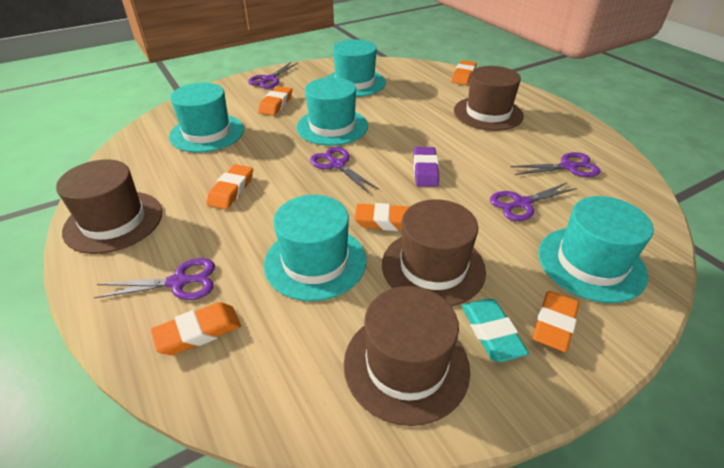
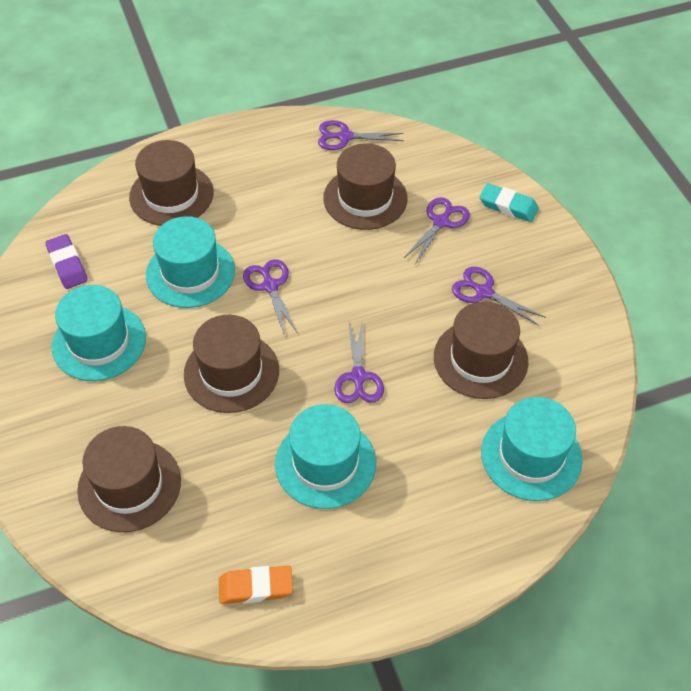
brown hat: 4 -> 5
orange eraser: 6 -> 1
turquoise hat: 5 -> 4

